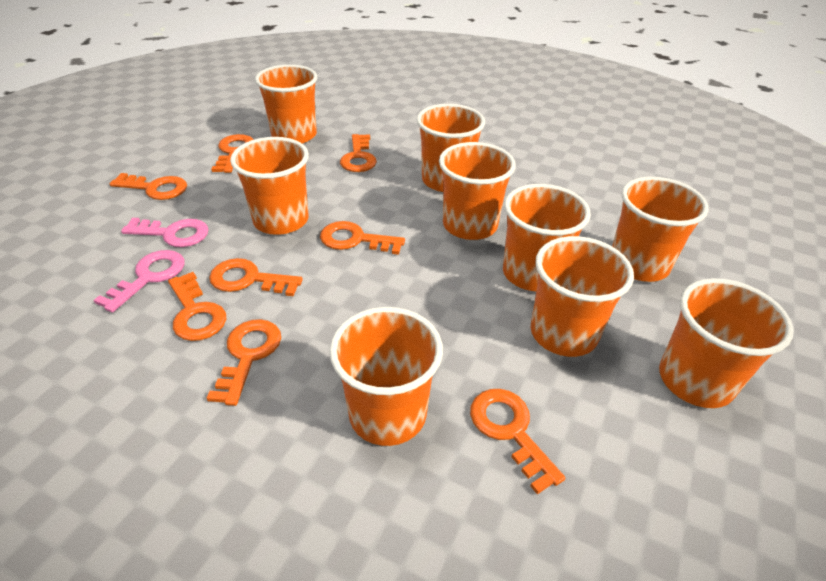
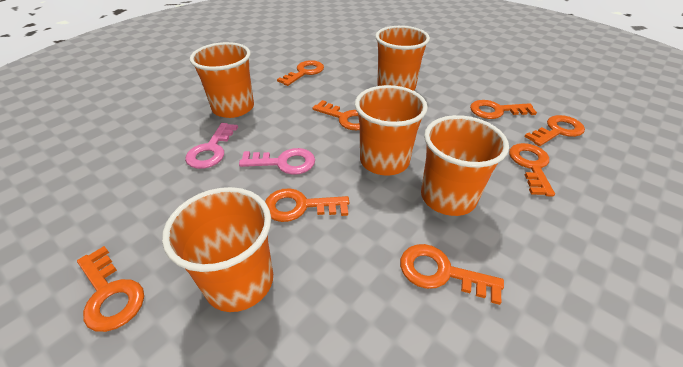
orange cup: 9 -> 5

